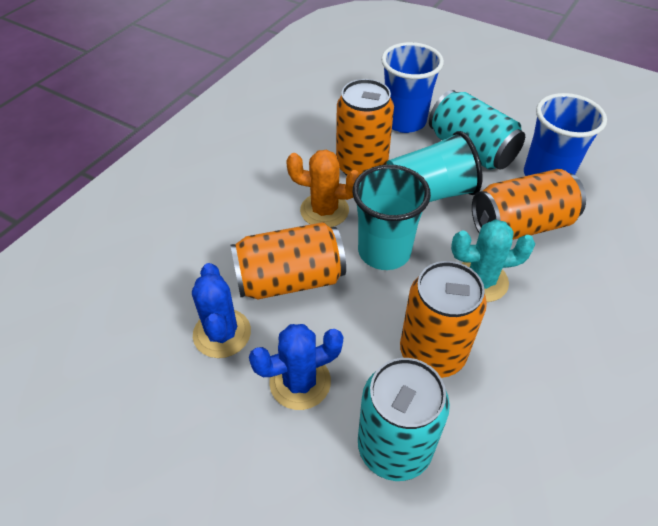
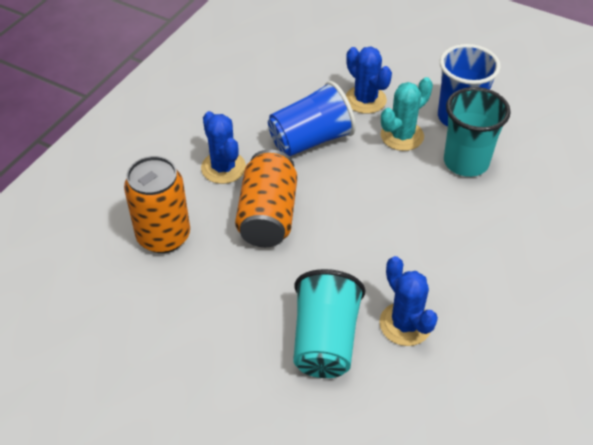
blue cactus: 2 -> 3
orange cactus: 1 -> 0
orange can: 4 -> 2
turquoise can: 2 -> 0

